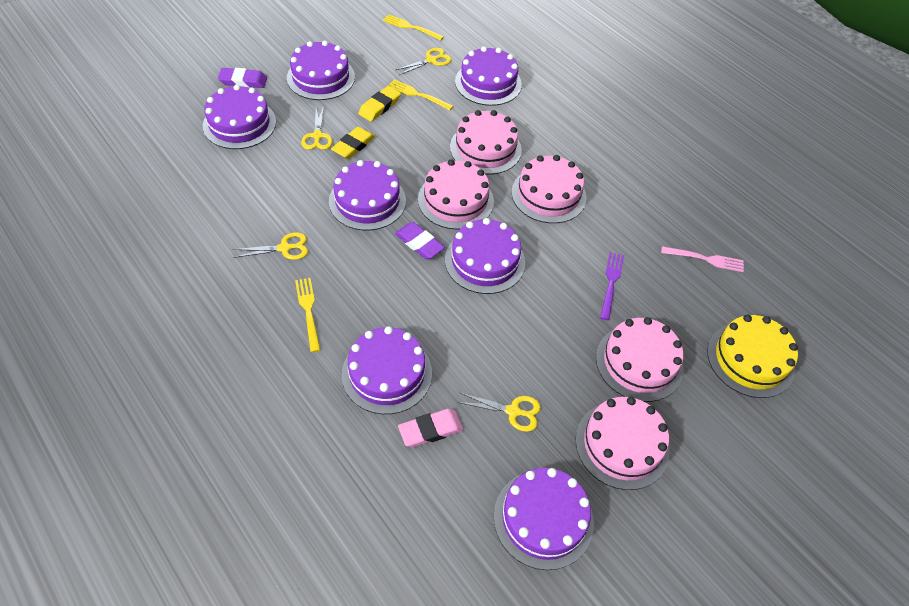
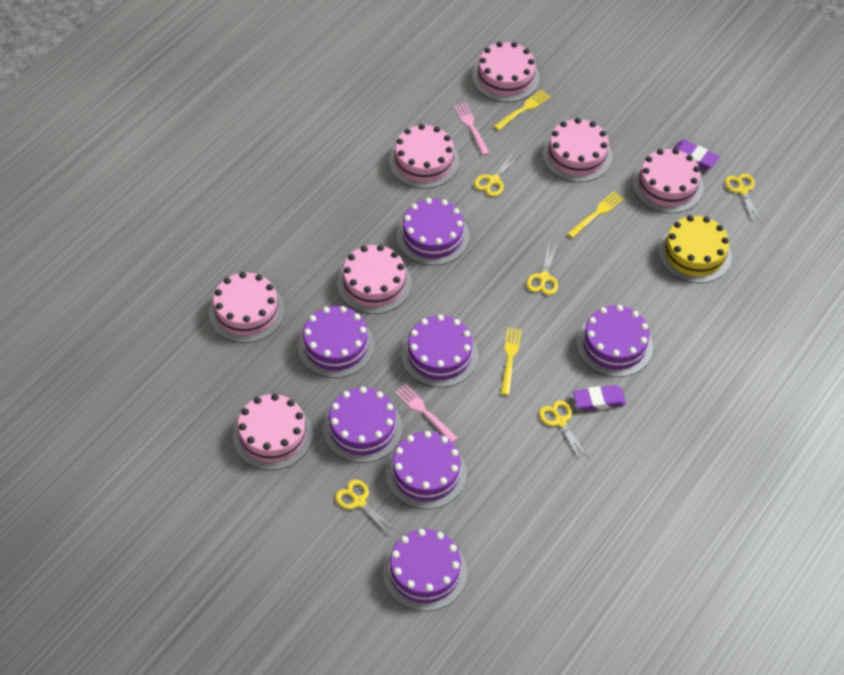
pink cake: 5 -> 7
pink eraser: 1 -> 0
pink fork: 1 -> 2
purple fork: 1 -> 0
yellow eraser: 2 -> 0
yellow scissors: 4 -> 5

